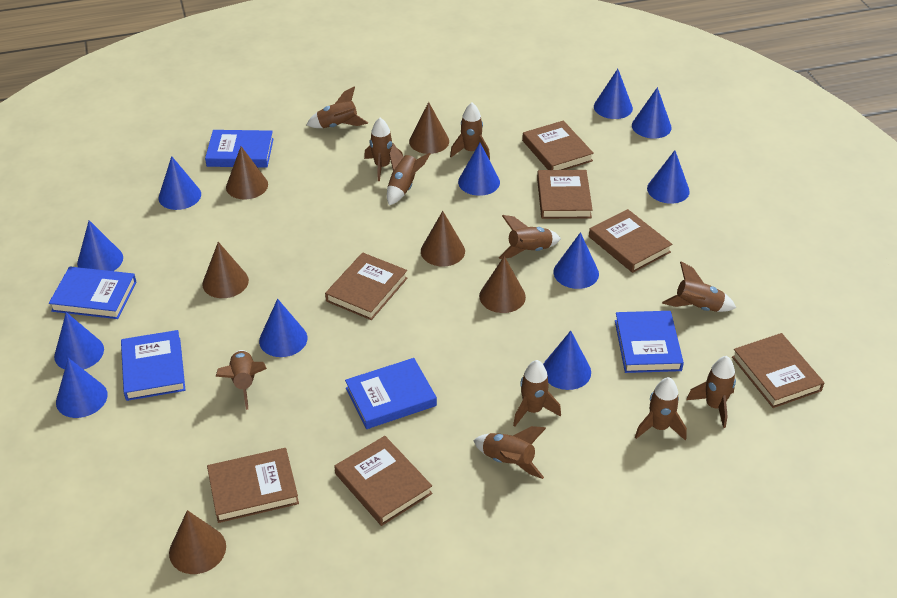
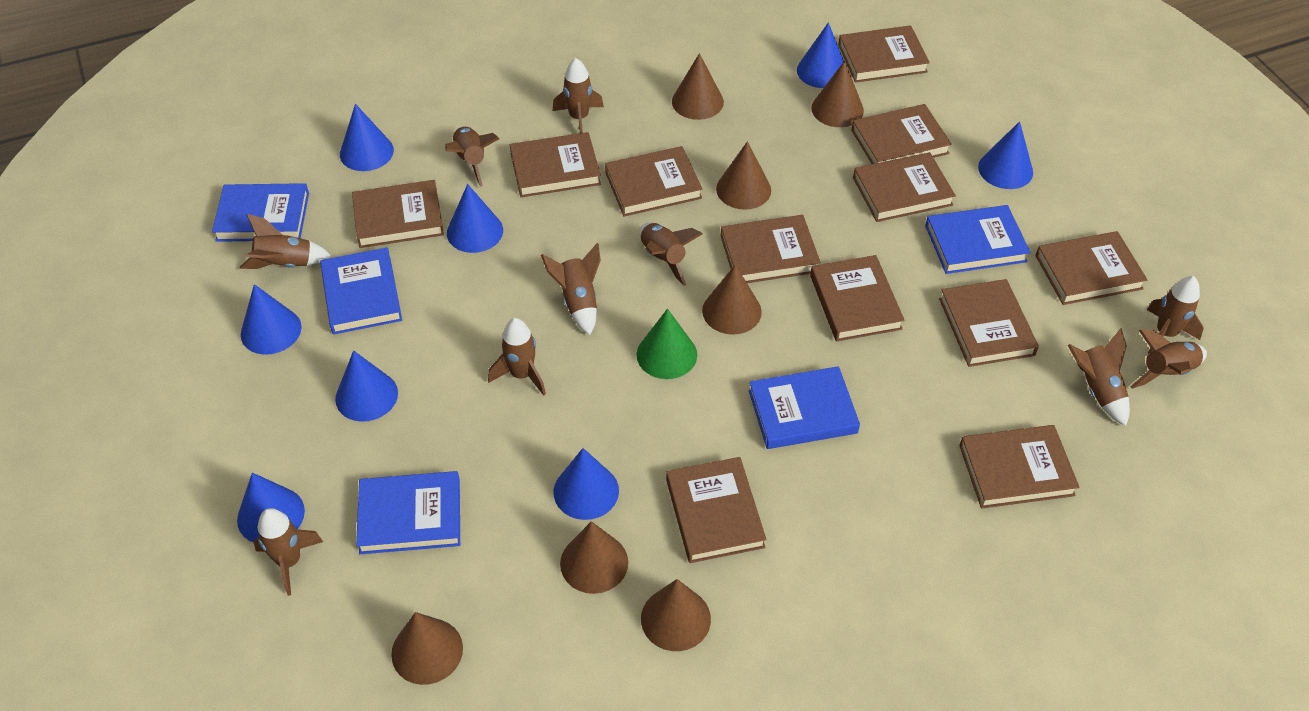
blue cone: 11 -> 8
brown book: 7 -> 12
brown cone: 6 -> 7
brown rocket: 11 -> 10
green cone: 0 -> 1

